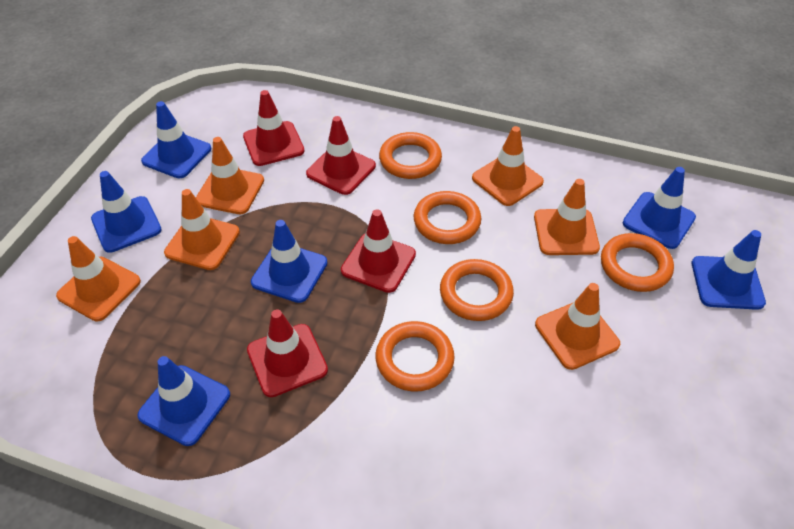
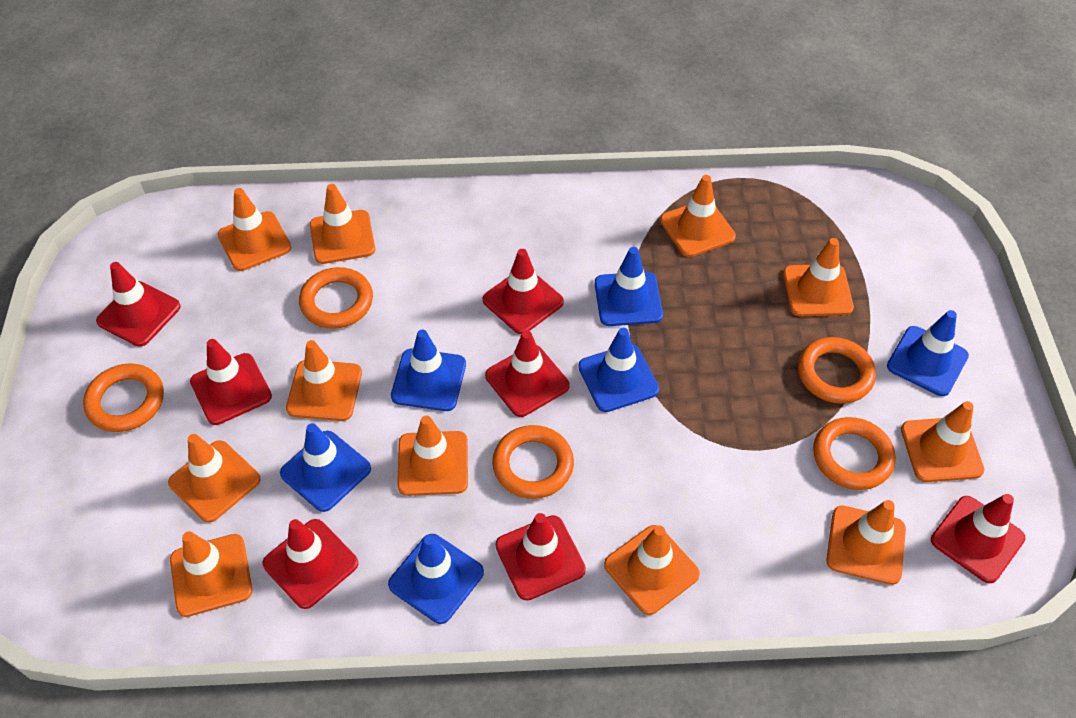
orange traffic cone: 6 -> 11
red traffic cone: 4 -> 7

